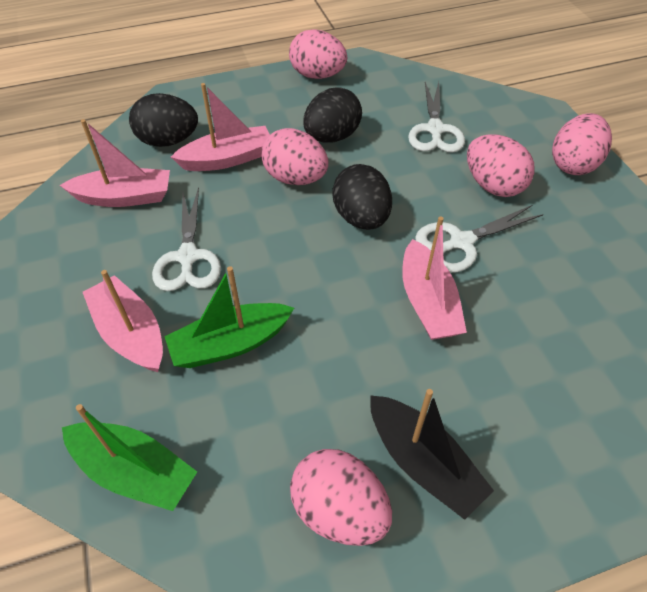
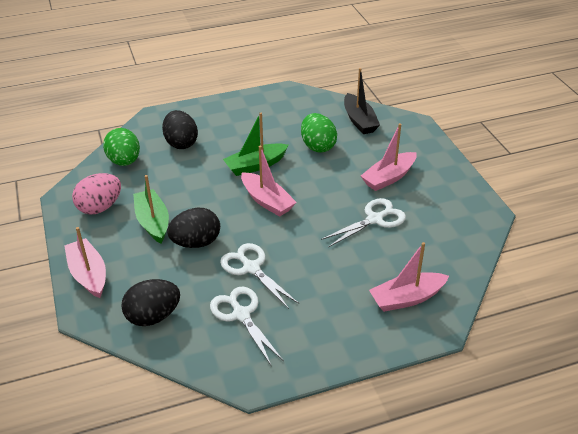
green egg: 0 -> 2
pink egg: 5 -> 1

